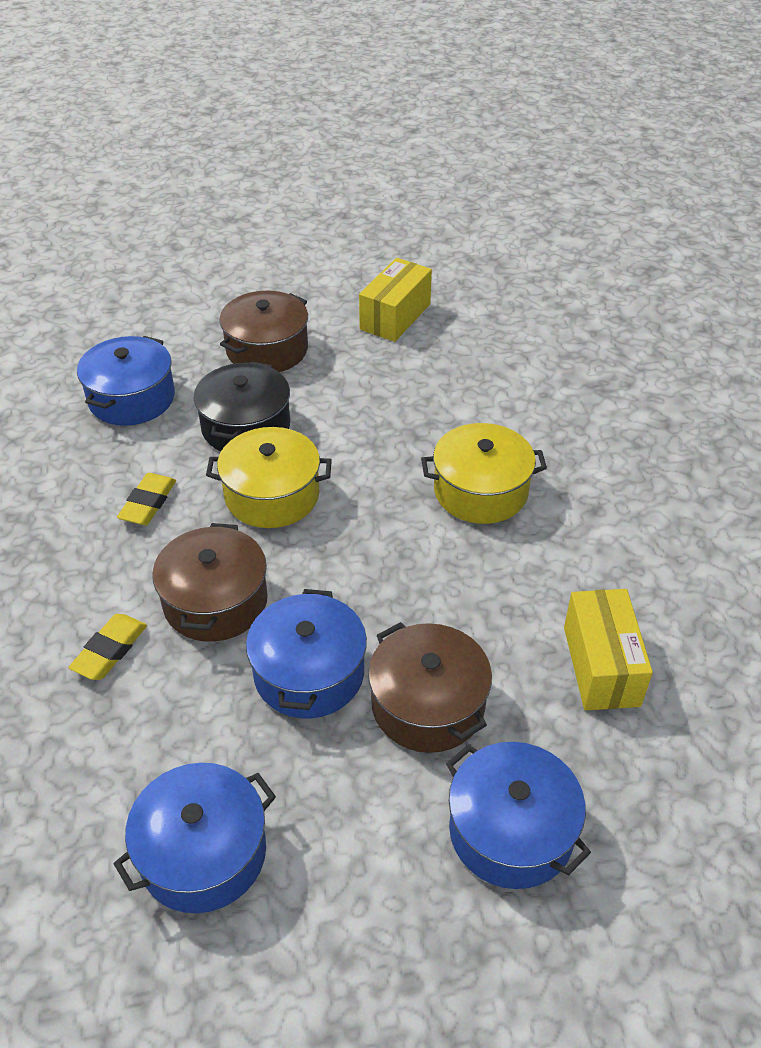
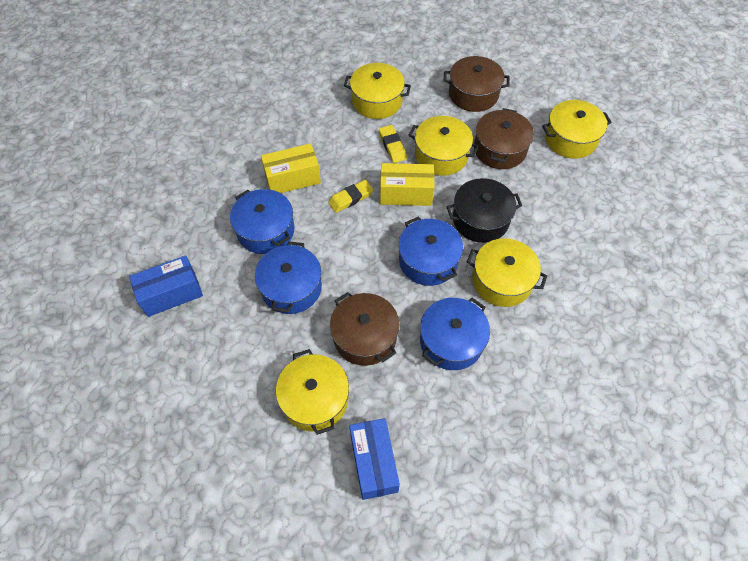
blue box: 0 -> 2
yellow pot: 2 -> 5

